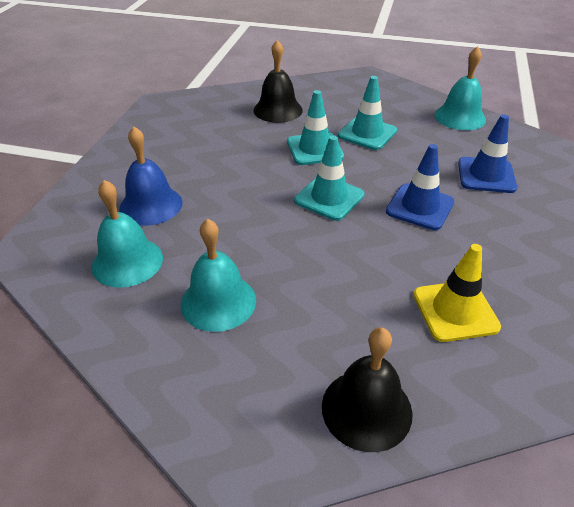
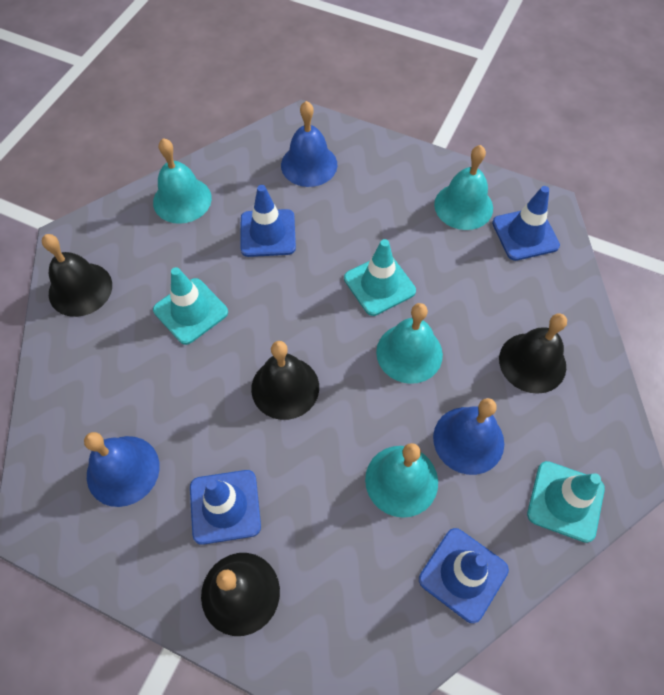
black bell: 2 -> 4
blue bell: 1 -> 3
blue traffic cone: 2 -> 4
turquoise bell: 3 -> 4
yellow traffic cone: 1 -> 0

